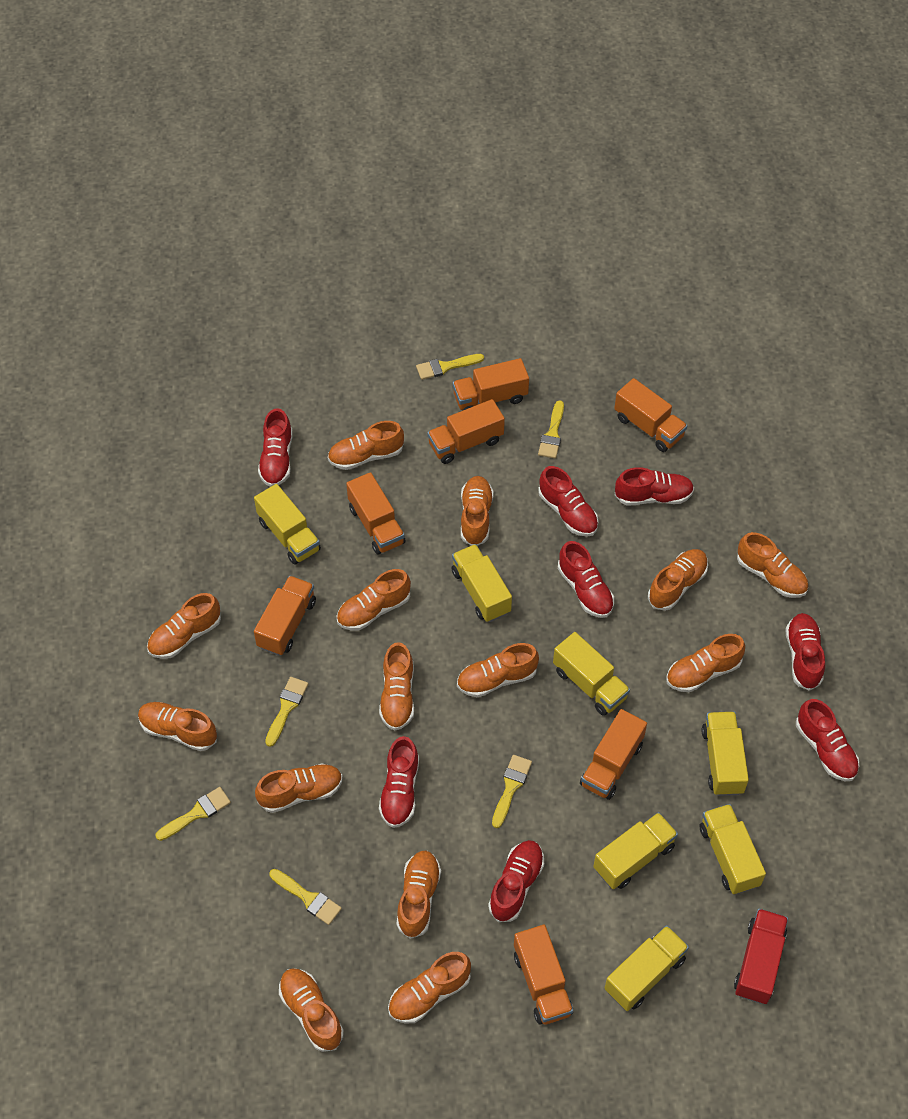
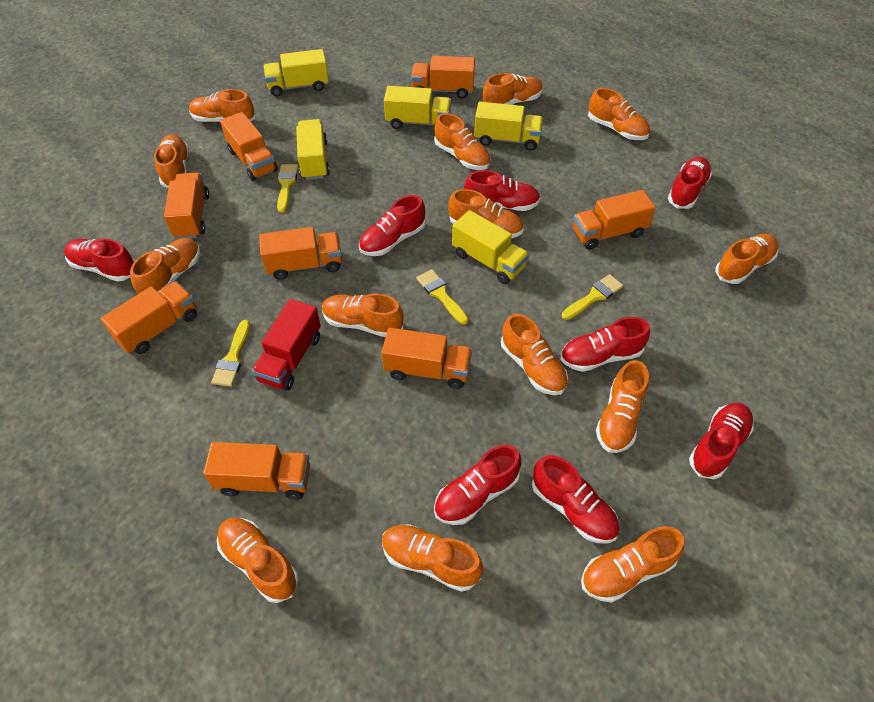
orange truck: 7 -> 8
yellow brush: 6 -> 4
yellow truck: 7 -> 5

